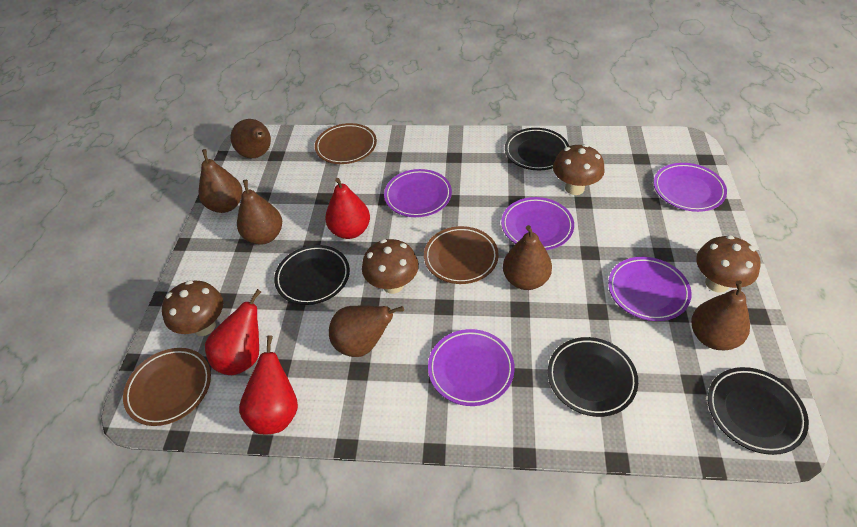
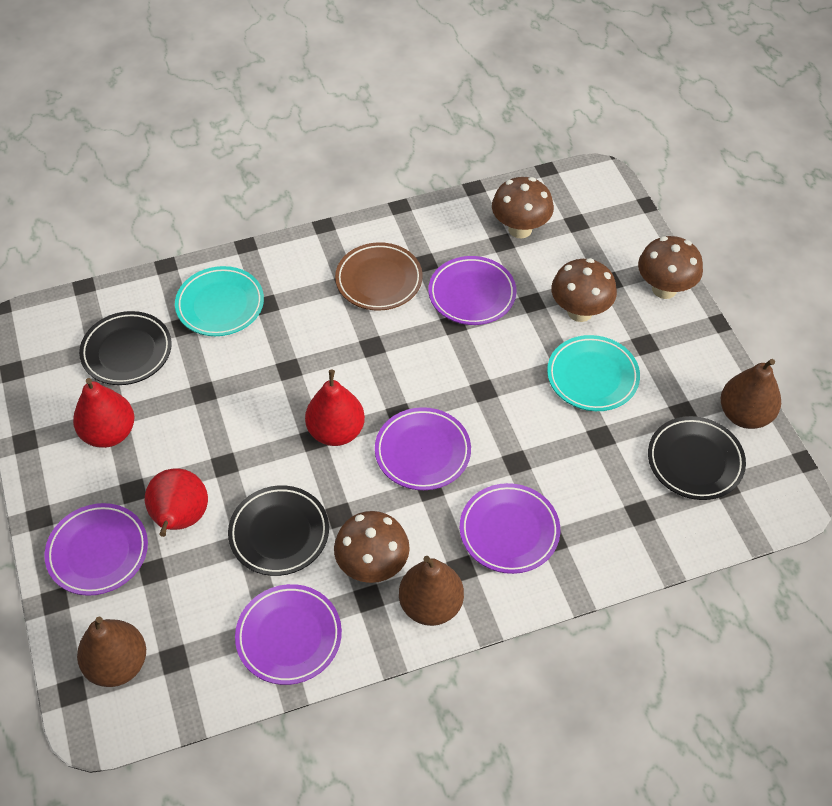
black plate: 4 -> 3
brown pear: 6 -> 3
brown plate: 3 -> 1
turquoise plate: 0 -> 2

